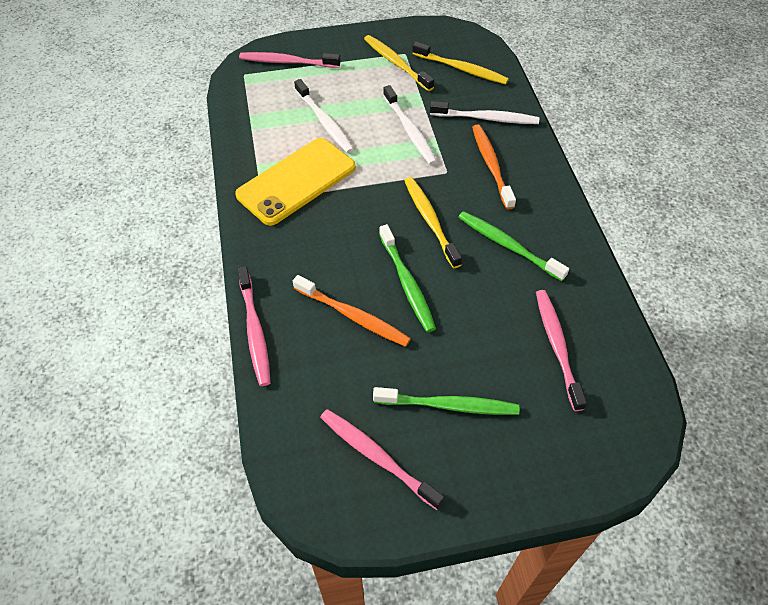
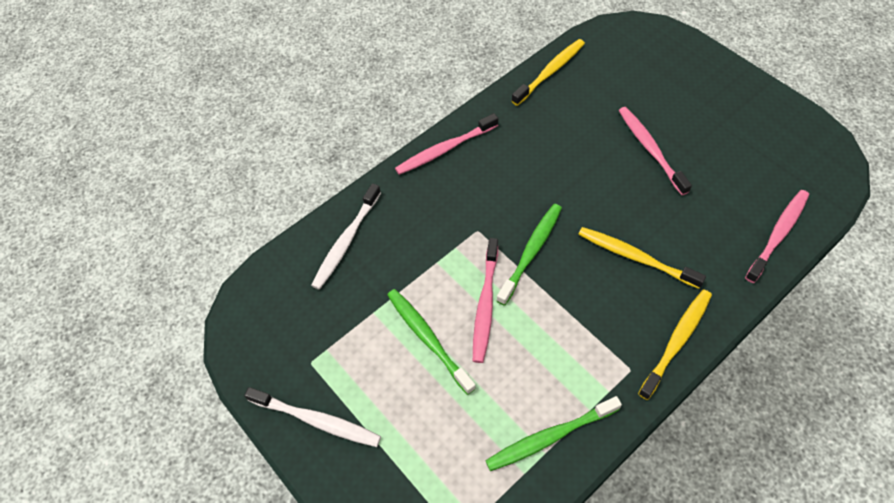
orange toothbrush: 2 -> 0
white toothbrush: 3 -> 2
yellow phone: 1 -> 0

